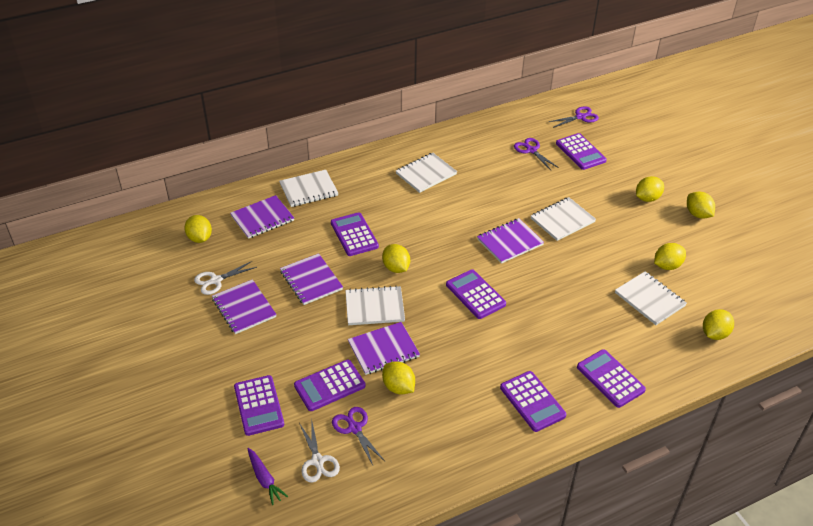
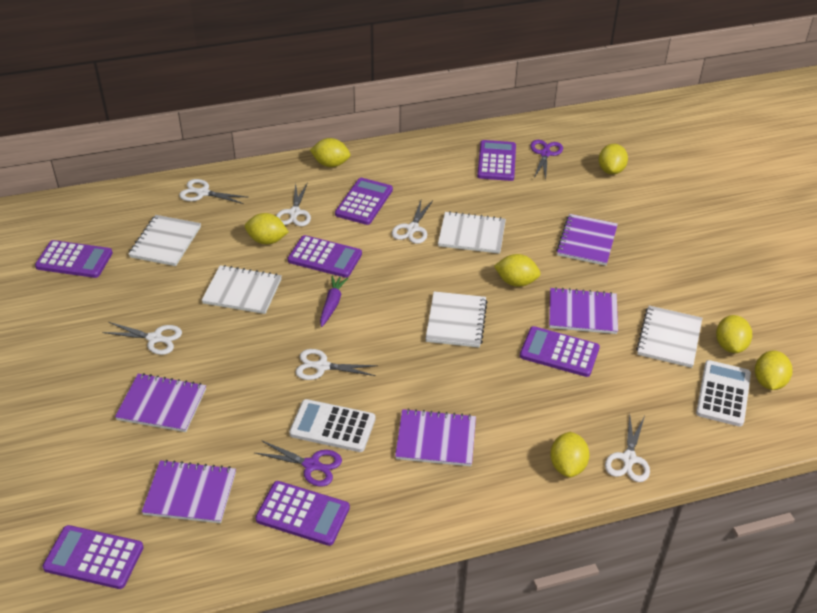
purple scissors: 3 -> 2
white calculator: 0 -> 2
white scissors: 2 -> 6

